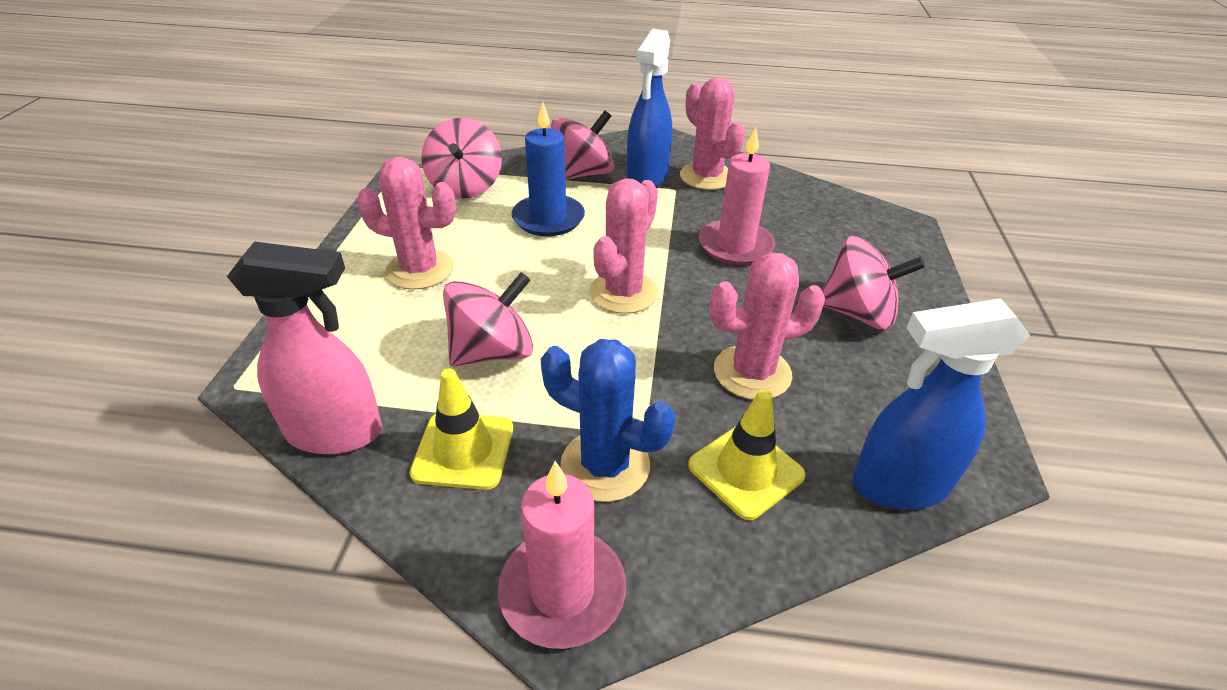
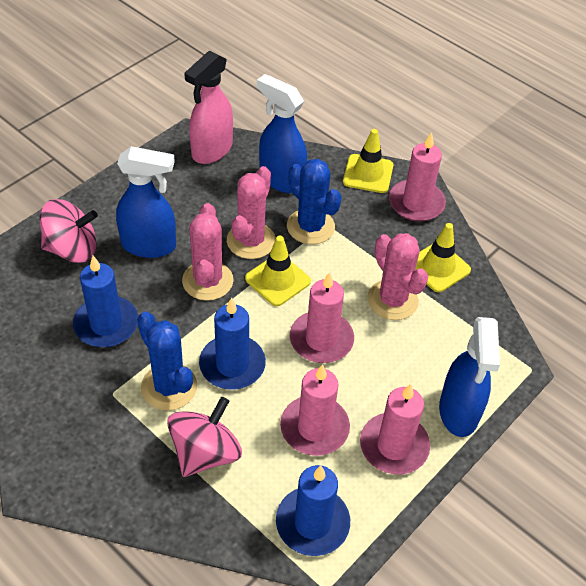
blue cactus: 1 -> 2
blue candle: 1 -> 3
blue spray bottle: 2 -> 3
pink cactus: 4 -> 3
pink candle: 2 -> 4
pink spinning top: 4 -> 2
yellow traffic cone: 2 -> 3

